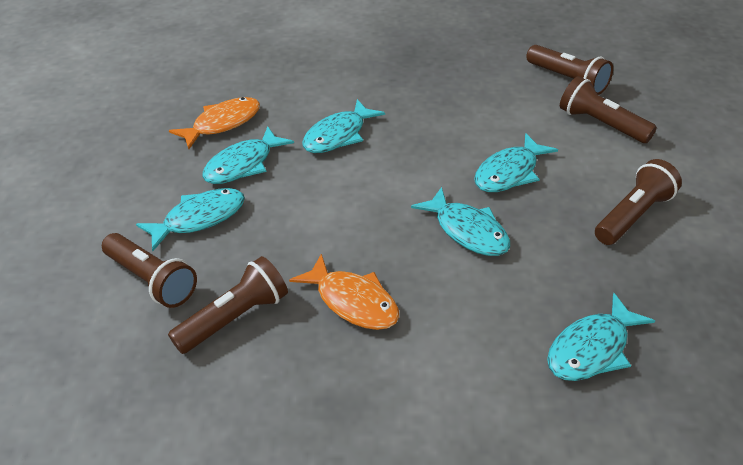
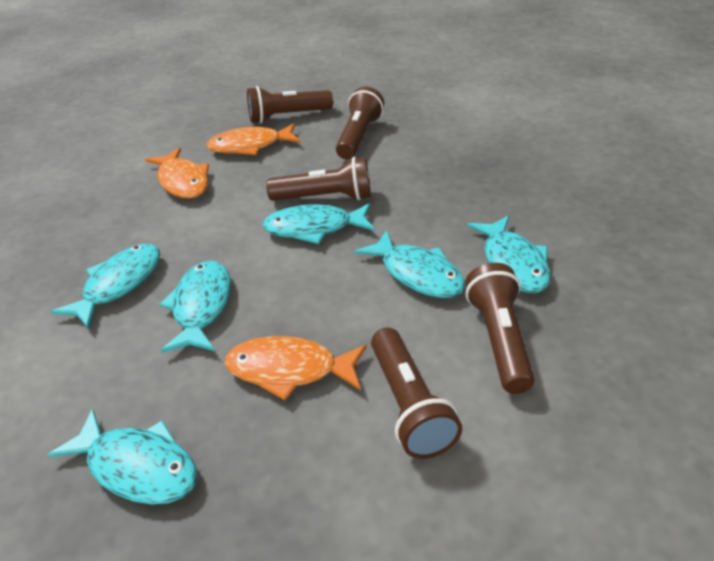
orange fish: 2 -> 3

